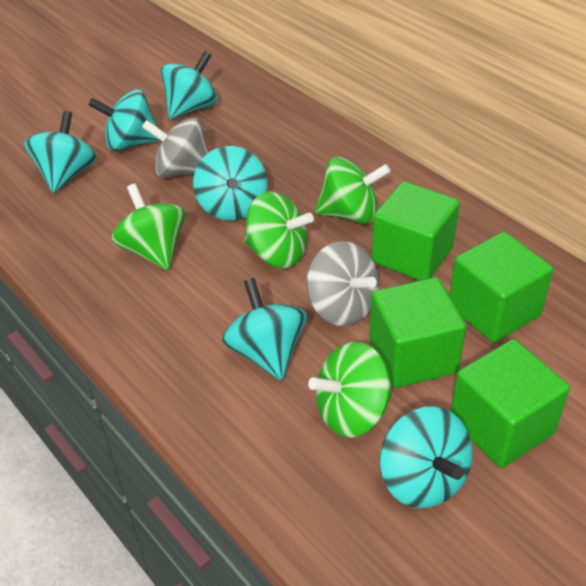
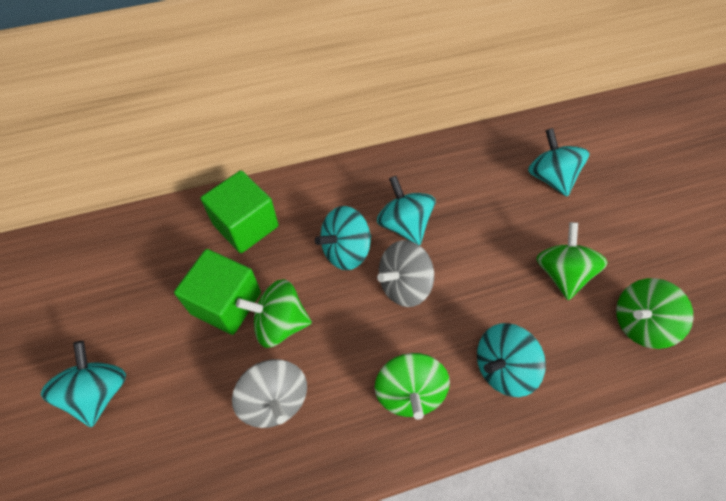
green cube: 4 -> 2
turquoise spinning top: 6 -> 5

